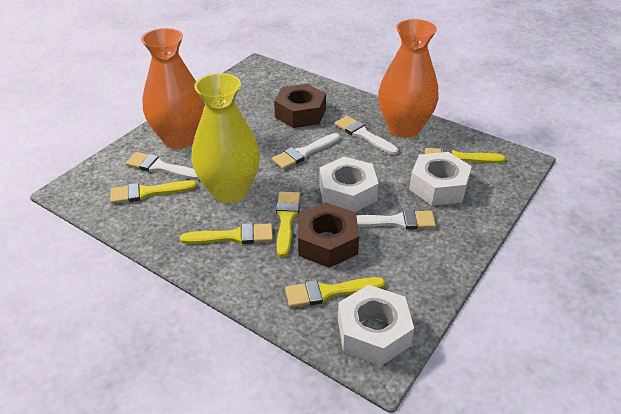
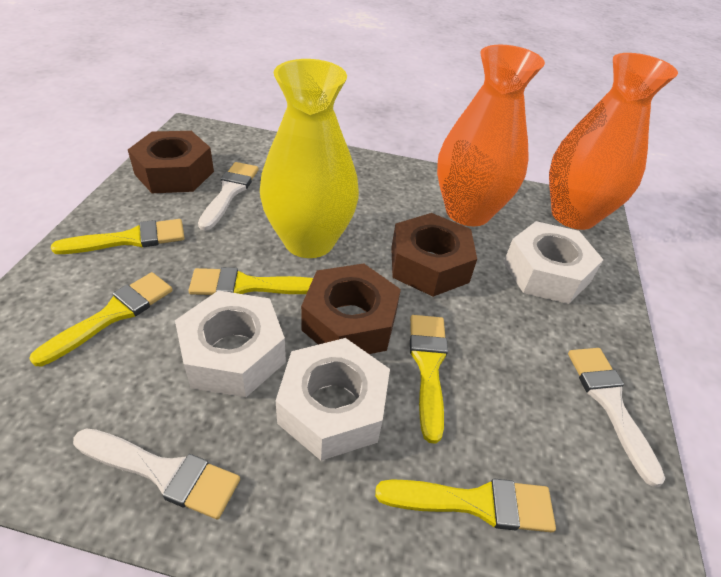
brown nut: 2 -> 3
white brush: 4 -> 3

